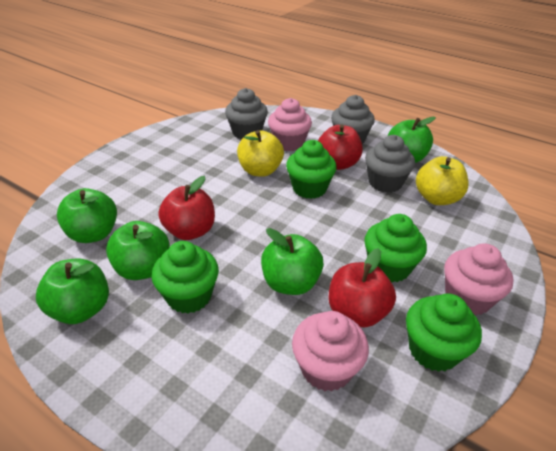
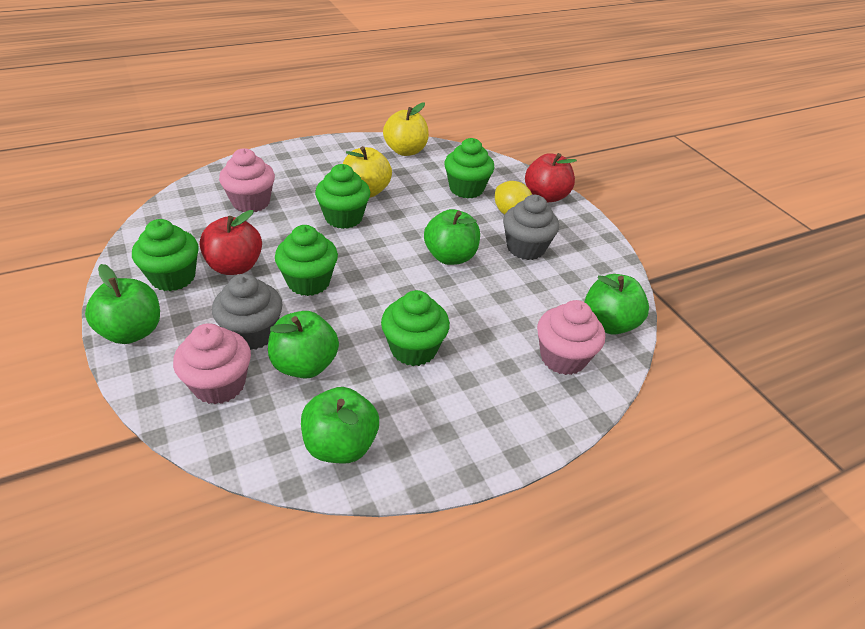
green cupcake: 4 -> 5
grey cupcake: 3 -> 2
red apple: 3 -> 2
yellow lemon: 0 -> 1

